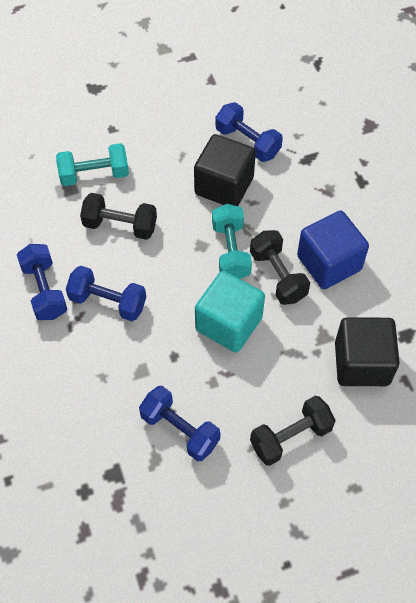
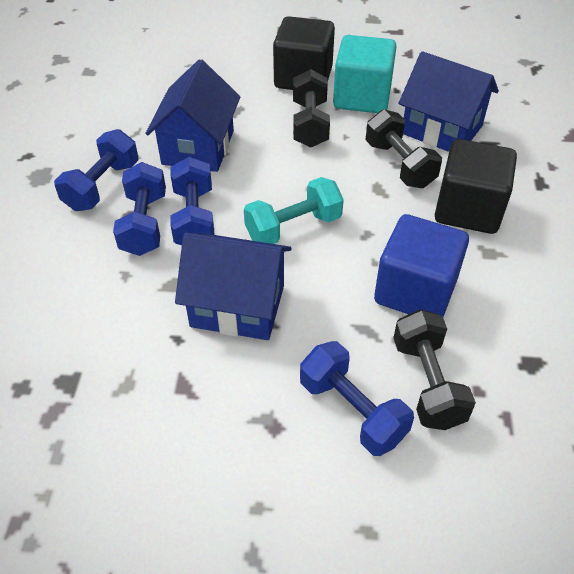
blue house: 0 -> 3
turquoise dumbbell: 2 -> 1

